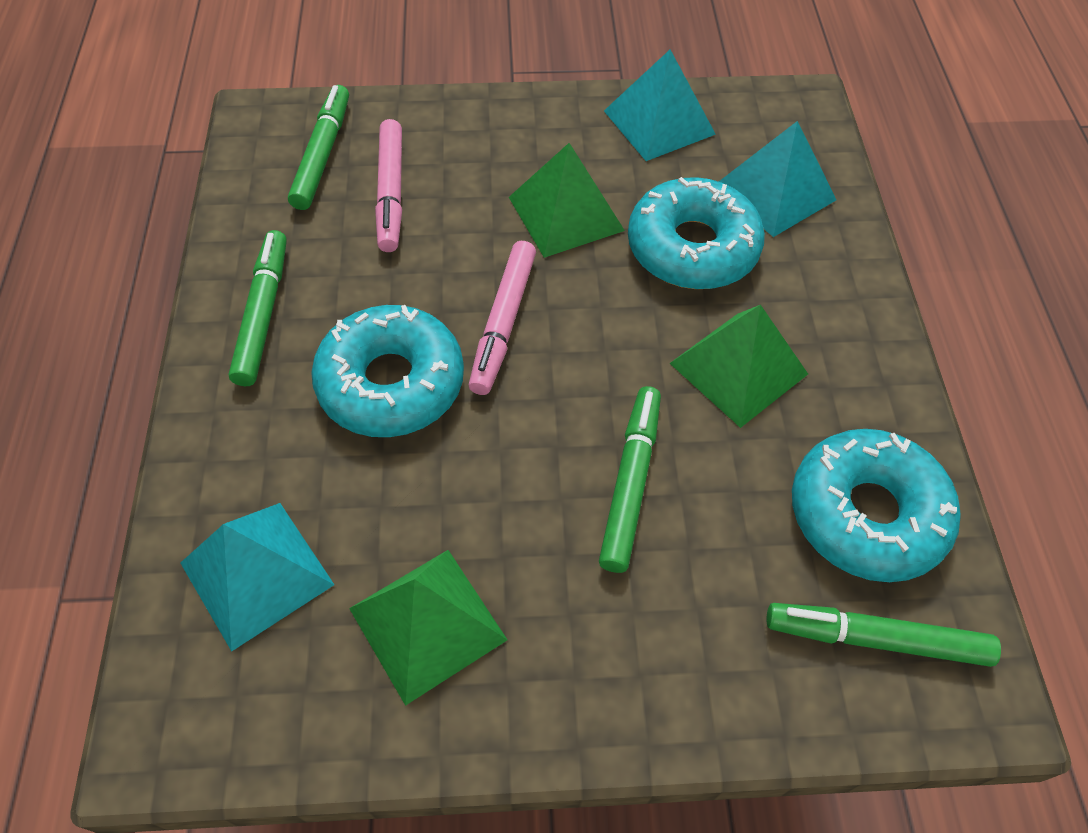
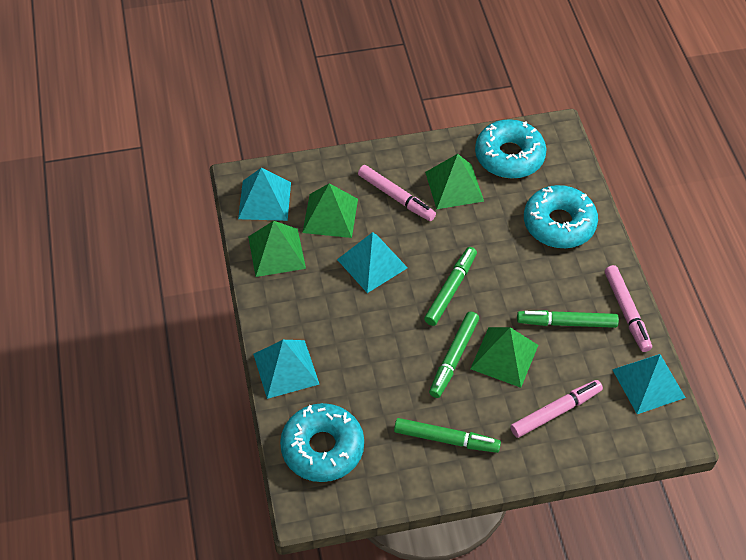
green pyramid: 3 -> 4
pink marker: 2 -> 3
turquoise pyramid: 3 -> 4

